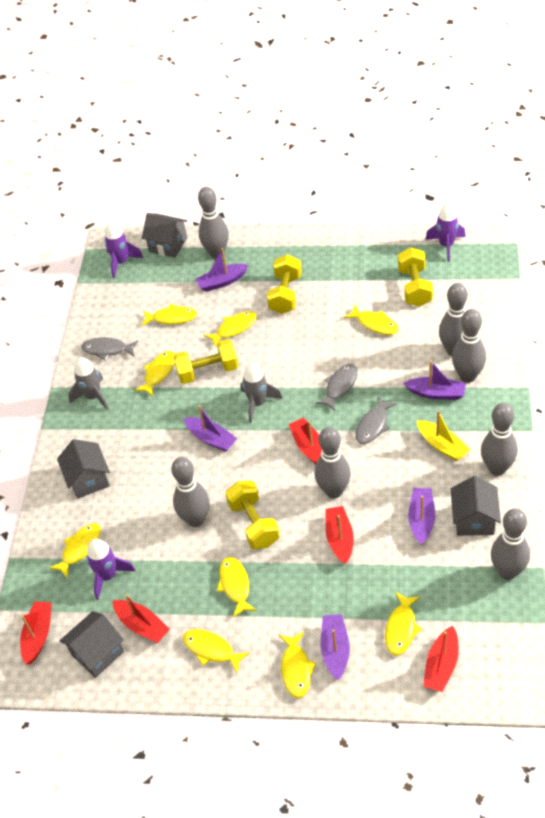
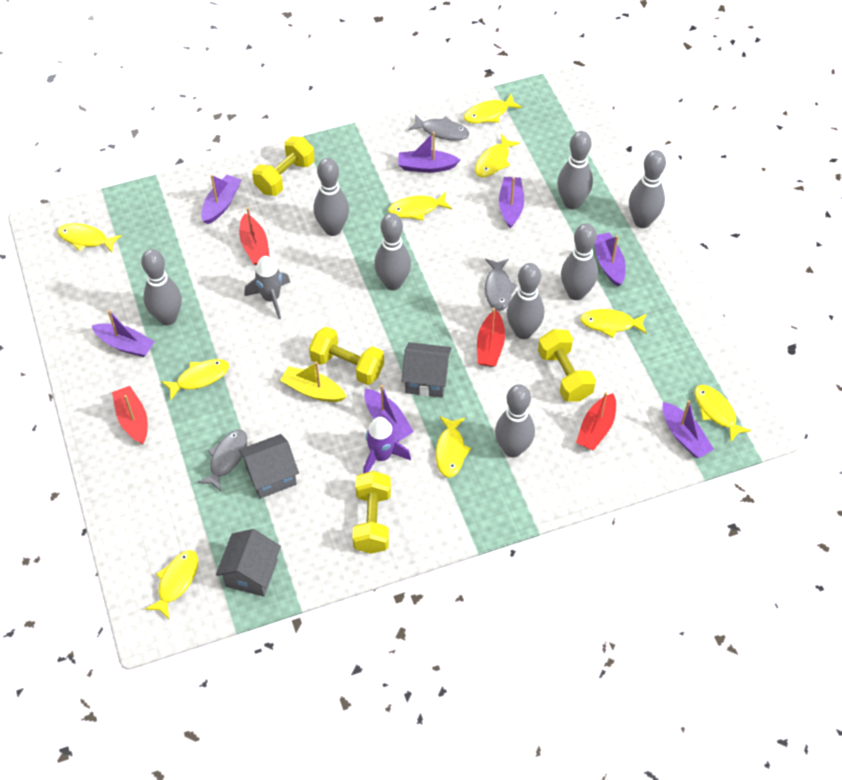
grey bowling pin: 7 -> 8
grey house: 4 -> 3
grey rocket: 2 -> 1
purple boat: 5 -> 7
purple rocket: 3 -> 1
red boat: 5 -> 4

